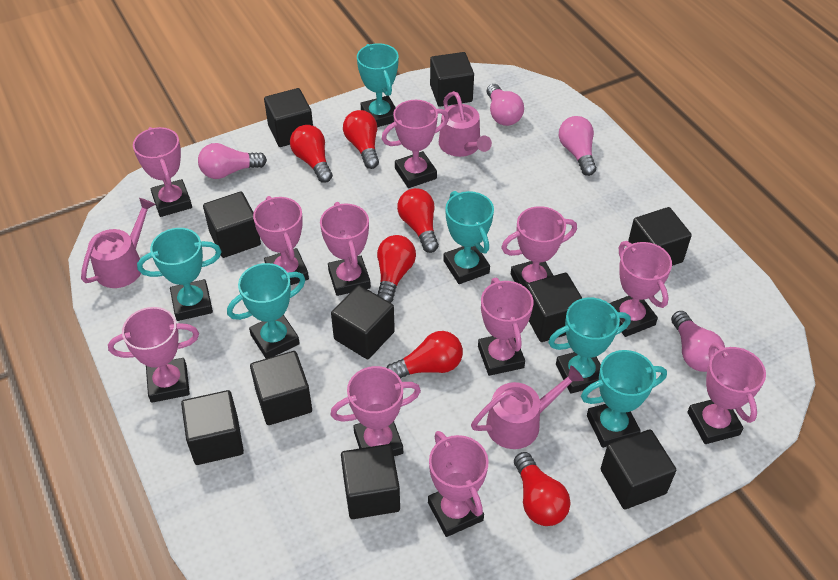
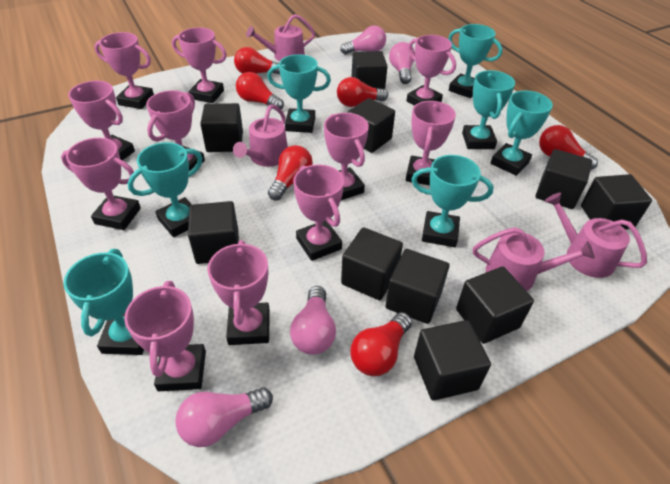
pink watering can: 3 -> 4
turquoise trophy: 6 -> 7

